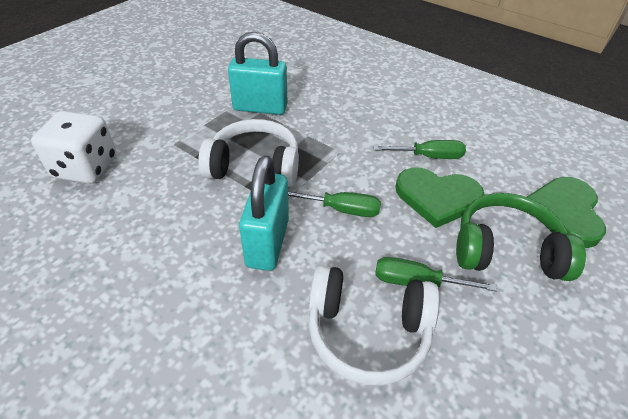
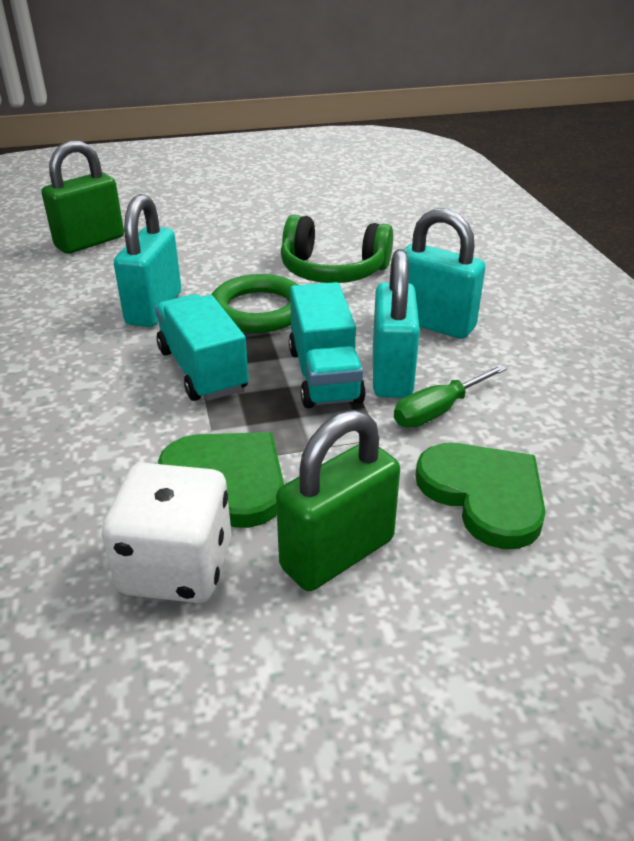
green padlock: 0 -> 2
green ring: 0 -> 1
green screwdriver: 3 -> 1
turquoise padlock: 2 -> 3
turquoise truck: 0 -> 2
white headphones: 2 -> 0

